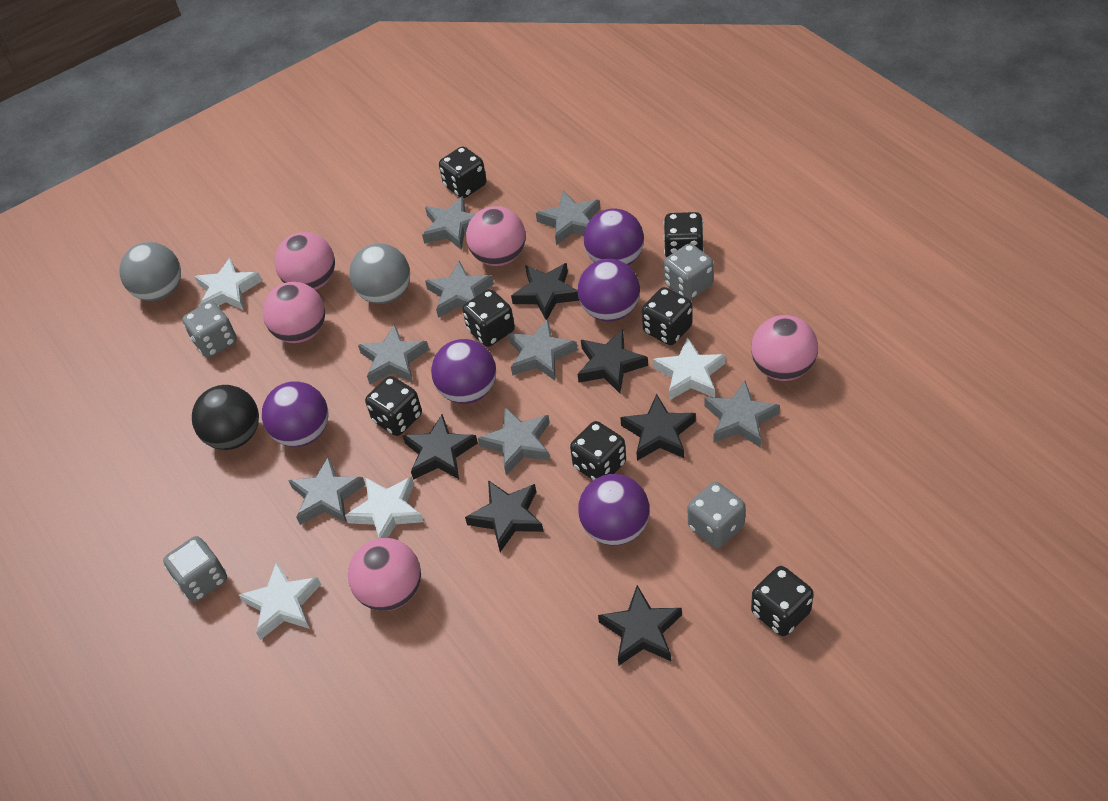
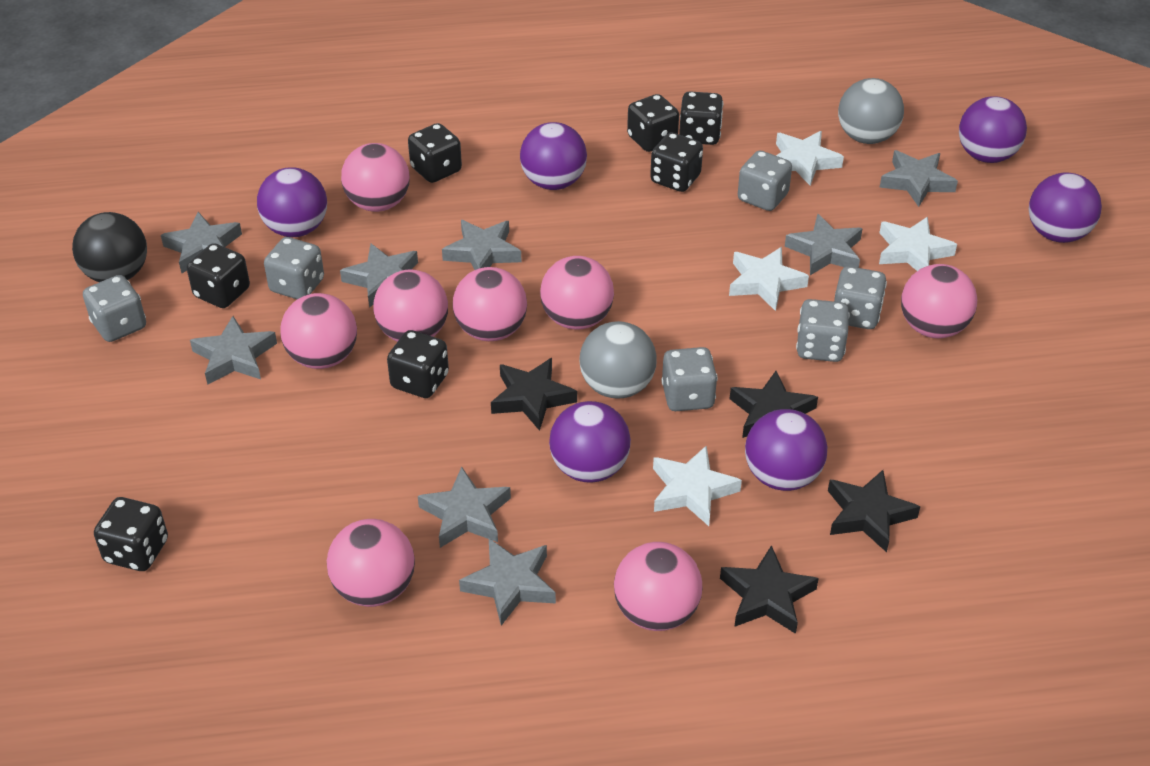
black star: 6 -> 4
grey dice: 4 -> 6
pink ball: 5 -> 8
purple ball: 5 -> 6

